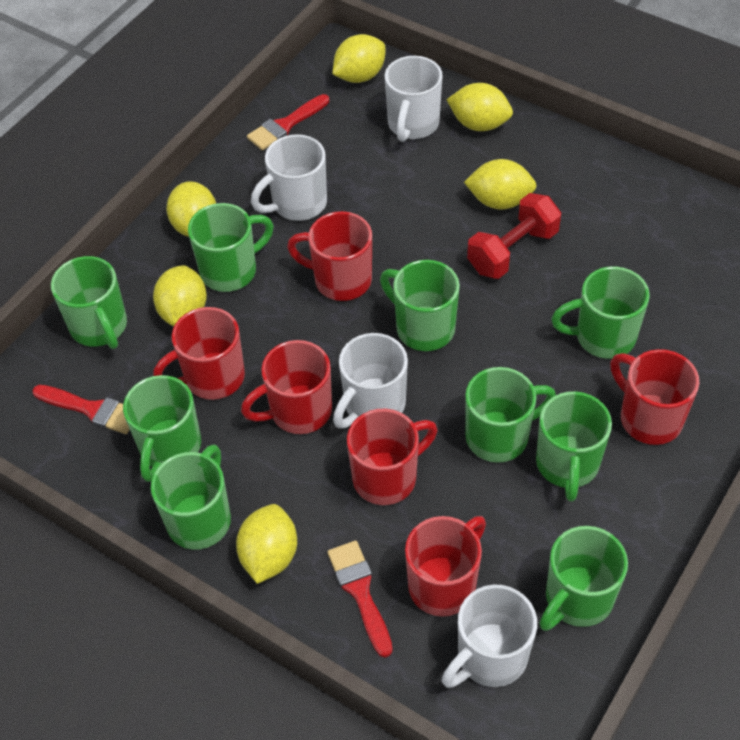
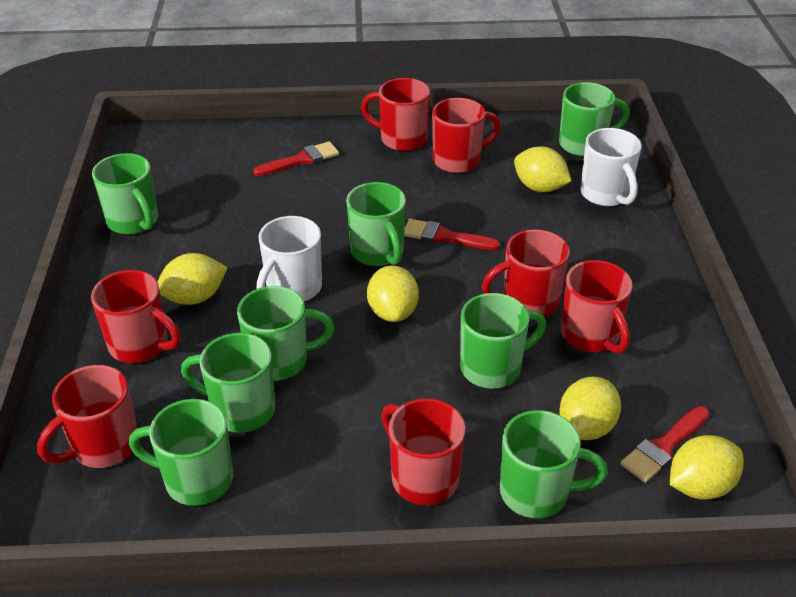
green mug: 9 -> 8
red dumbbell: 1 -> 0
red mug: 6 -> 7
white mug: 4 -> 2
yellow lemon: 6 -> 5

